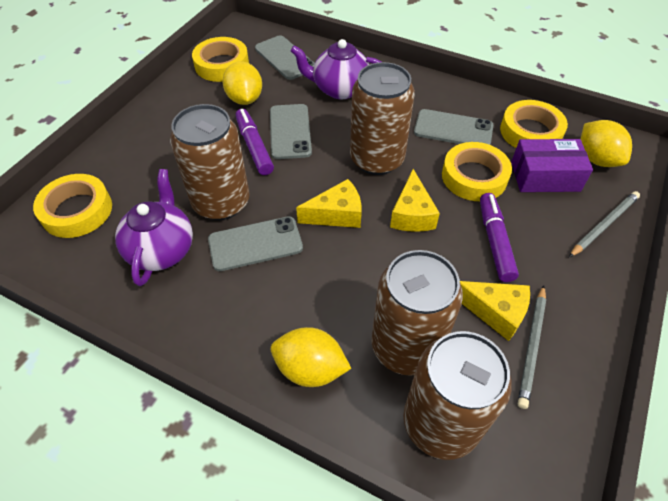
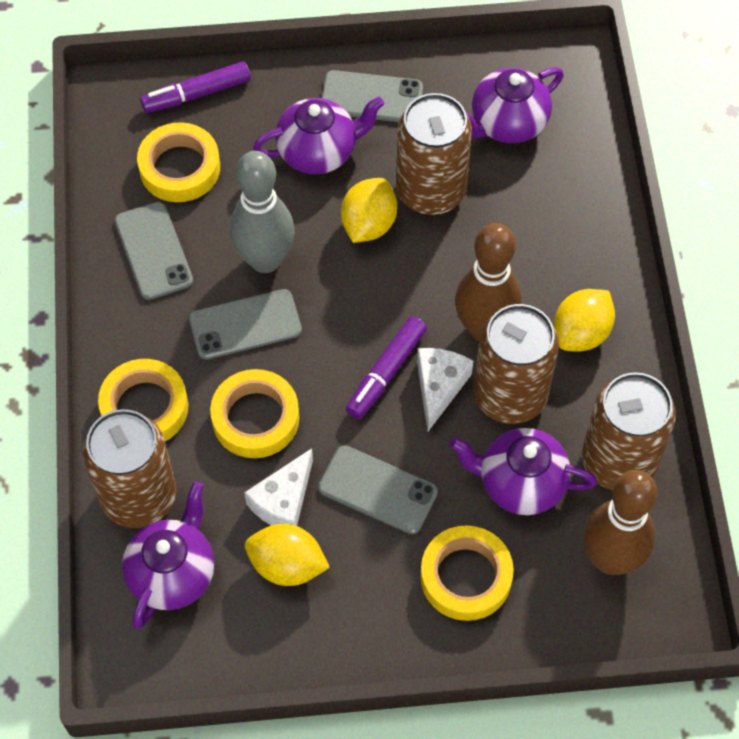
brown bowling pin: 0 -> 2
grey bowling pin: 0 -> 1
grey pencil: 2 -> 0
purple box: 1 -> 0
purple teapot: 2 -> 4
white cheese: 0 -> 2
yellow cheese: 3 -> 0

